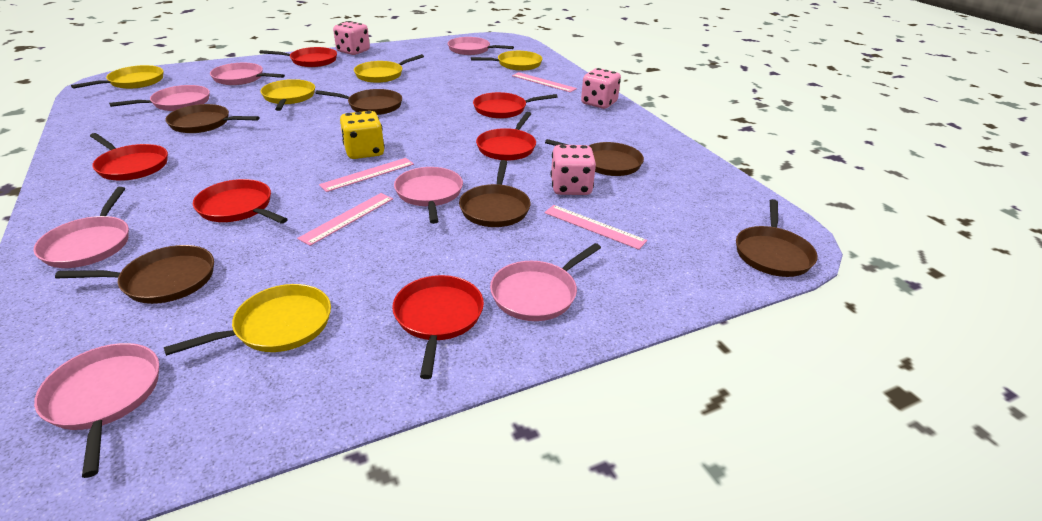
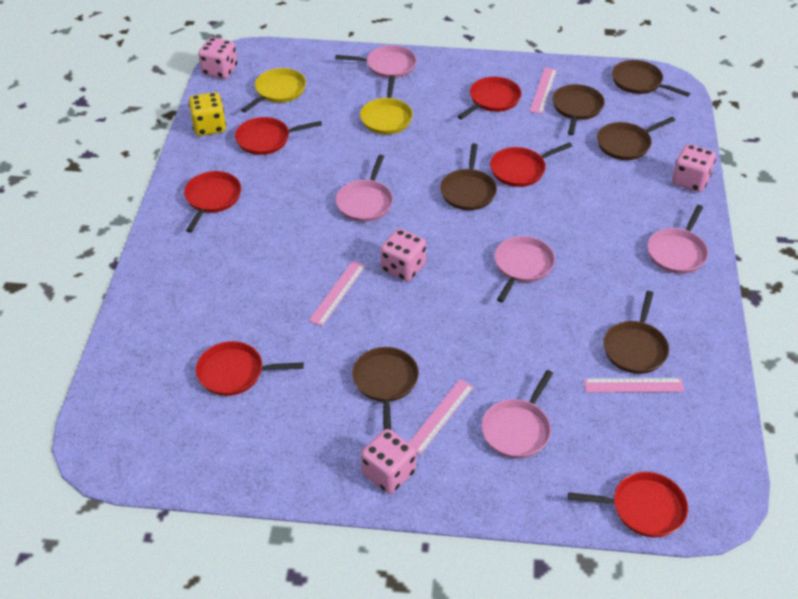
pink dice: 3 -> 4
pink pan: 7 -> 5
yellow pan: 5 -> 2

